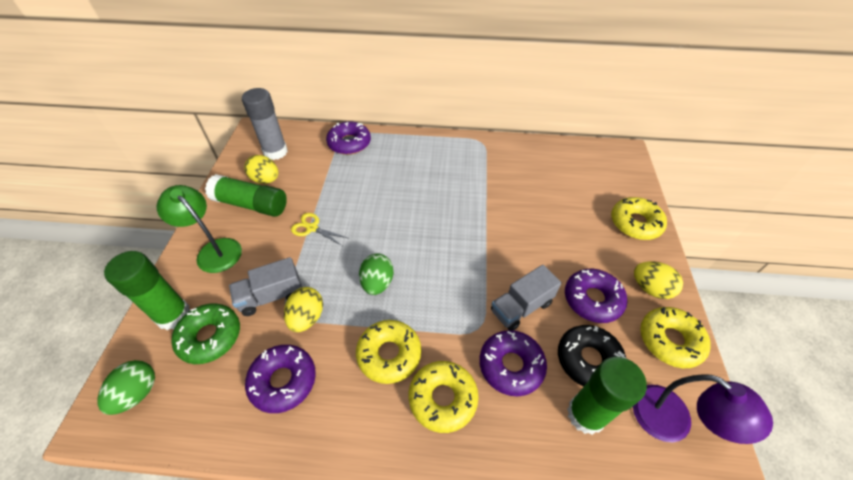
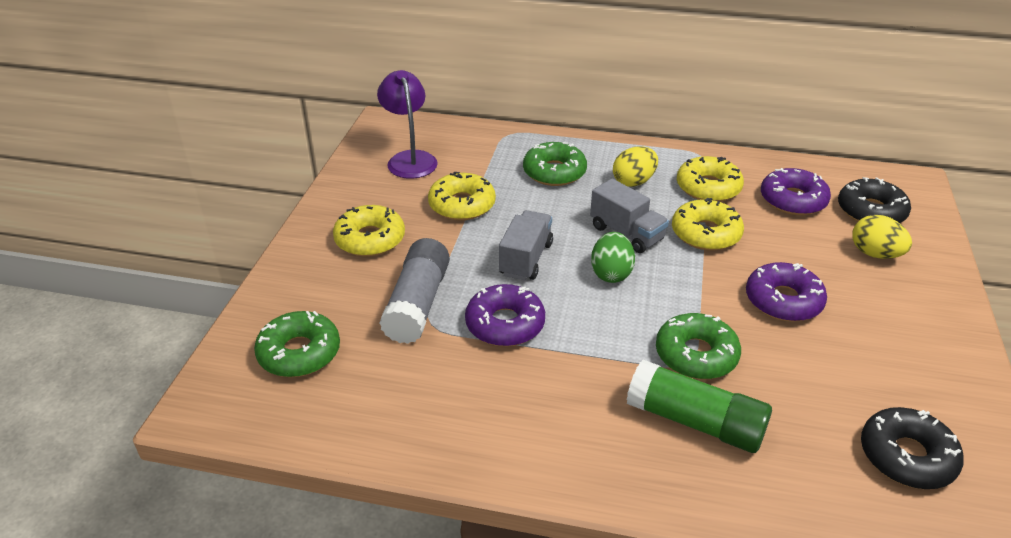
black donut: 1 -> 2
green donut: 1 -> 3
green egg: 2 -> 1
green glue stick: 3 -> 1
green lamp: 1 -> 0
purple donut: 4 -> 3
yellow egg: 3 -> 2
yellow scissors: 1 -> 0

